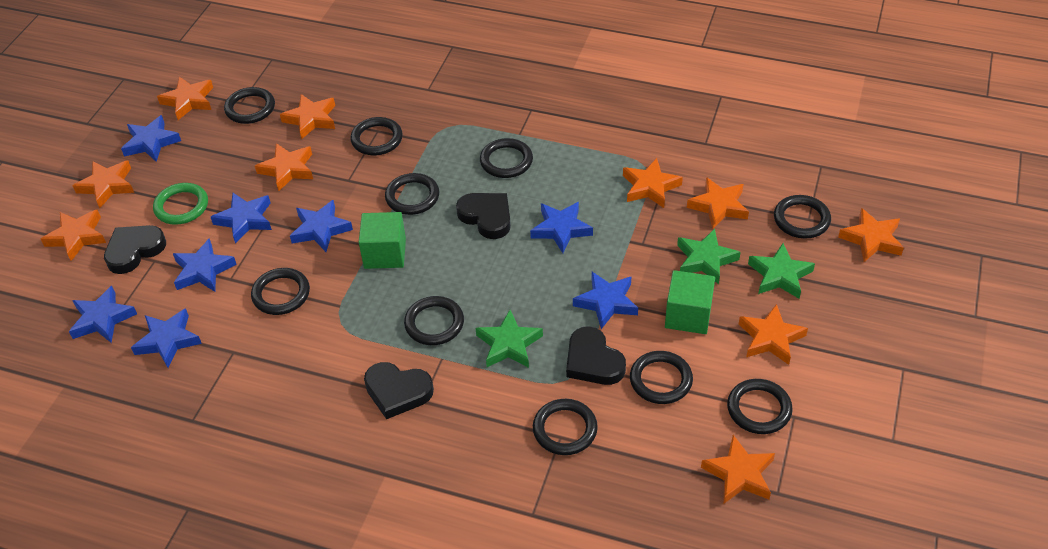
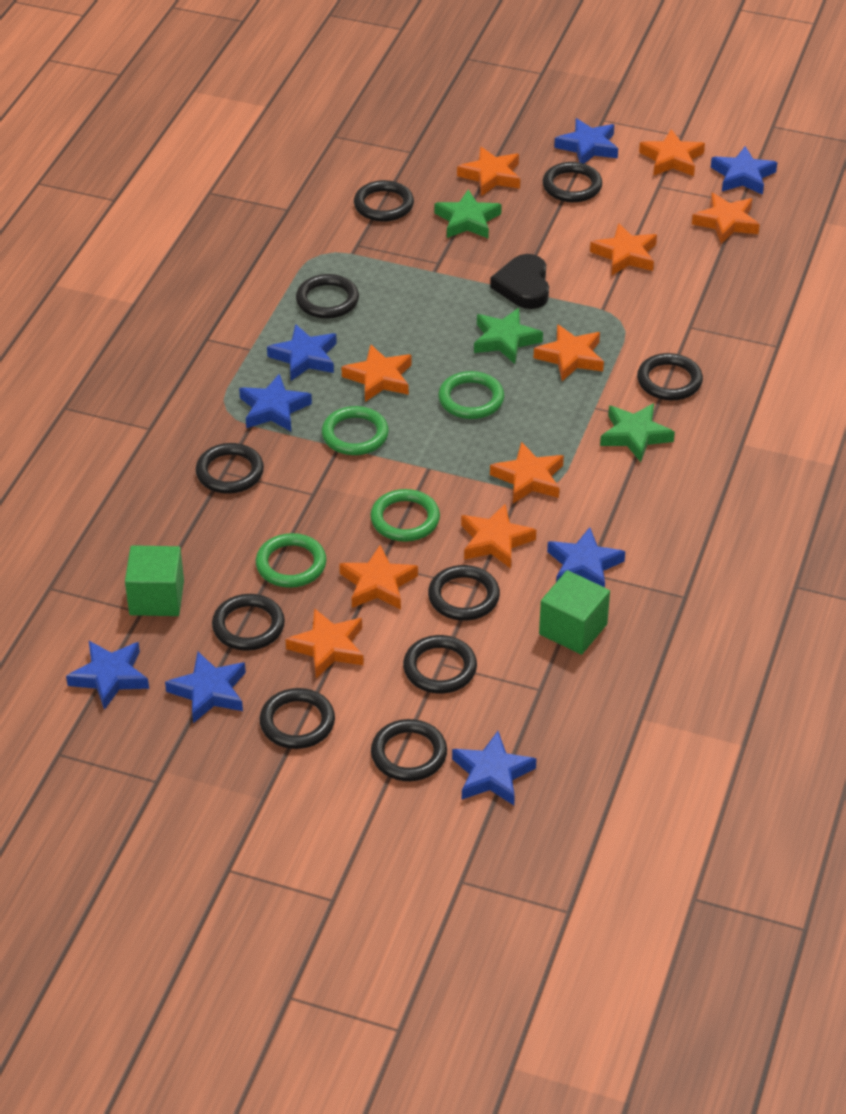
black heart: 4 -> 1
green ring: 1 -> 4

